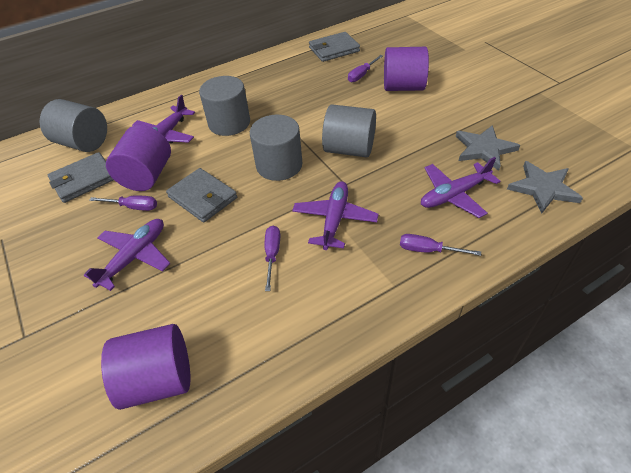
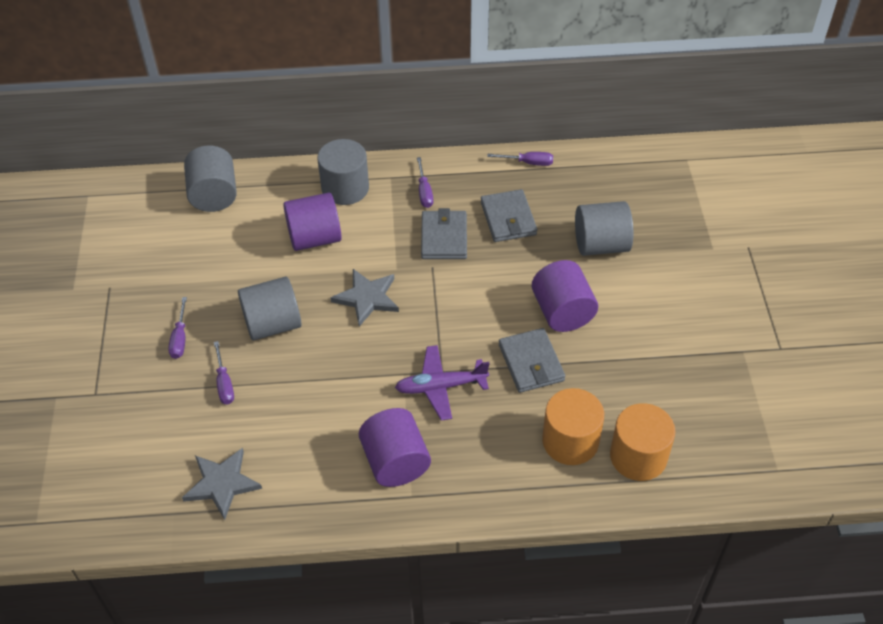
orange cylinder: 0 -> 2
purple plane: 4 -> 1

